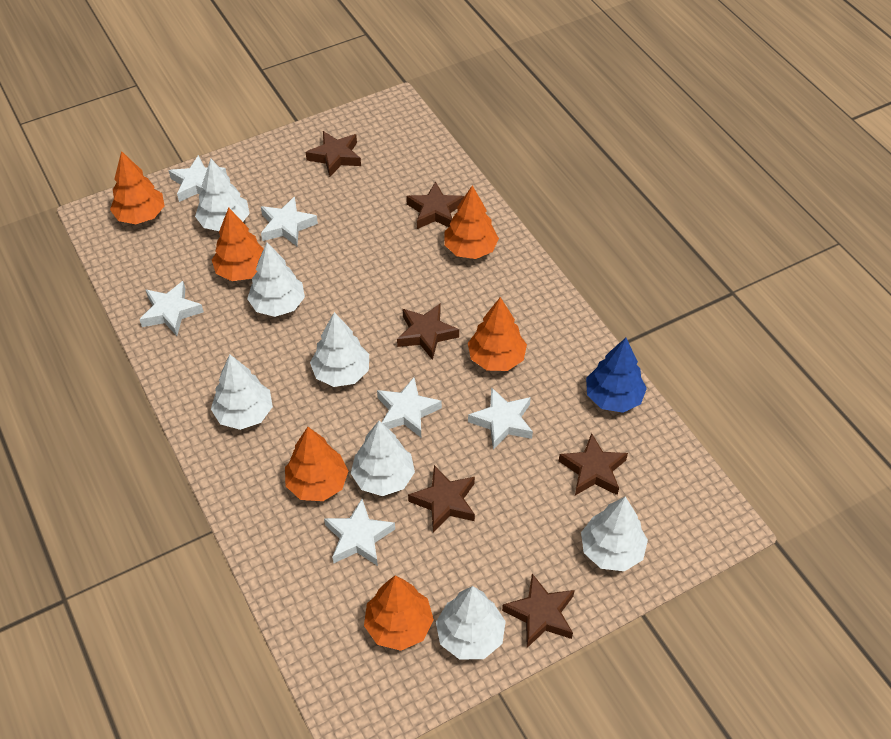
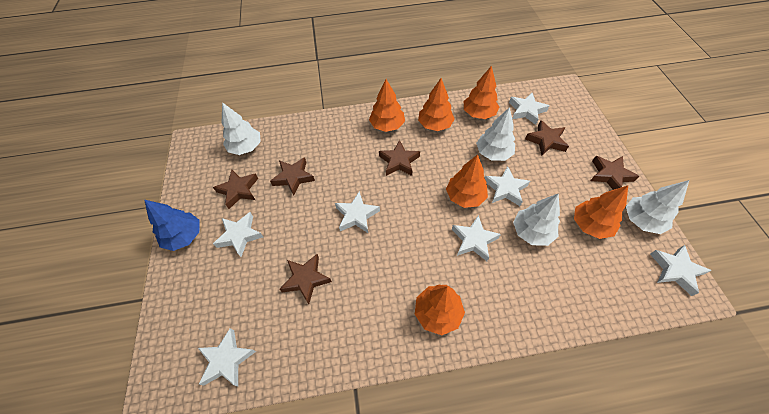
white star: 6 -> 7
white tree: 7 -> 4

